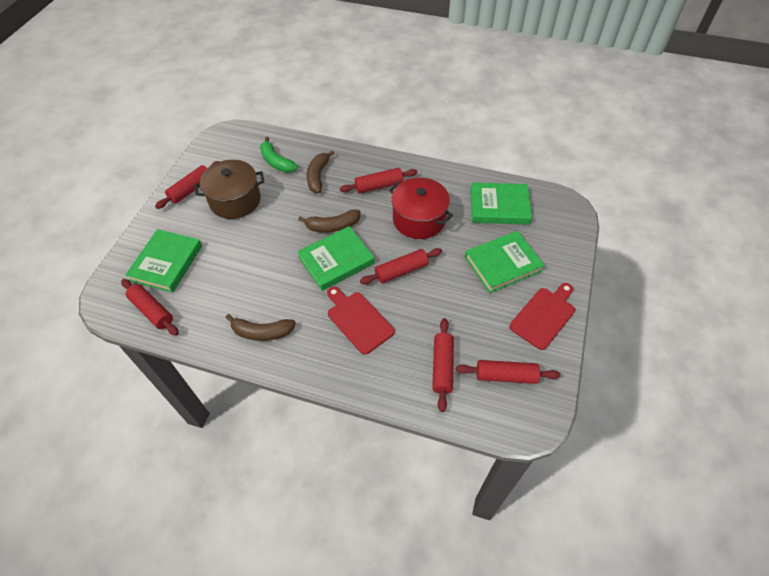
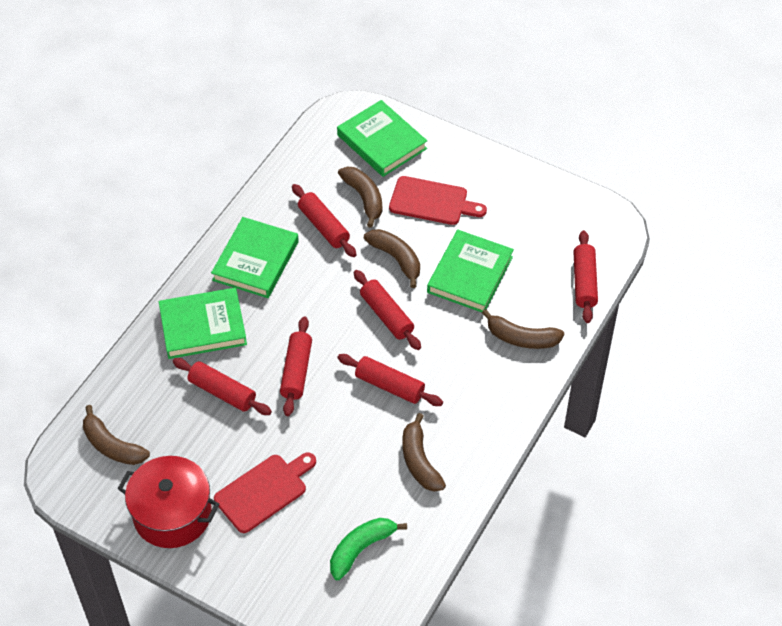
brown banana: 3 -> 5
brown pot: 1 -> 0

